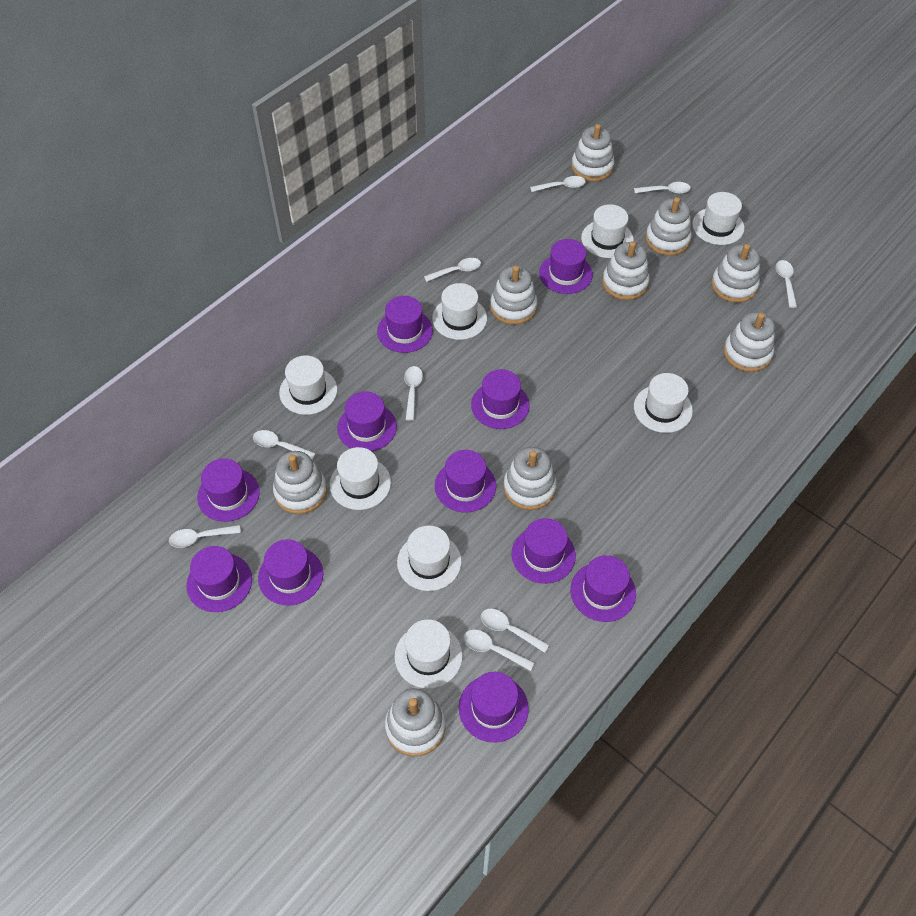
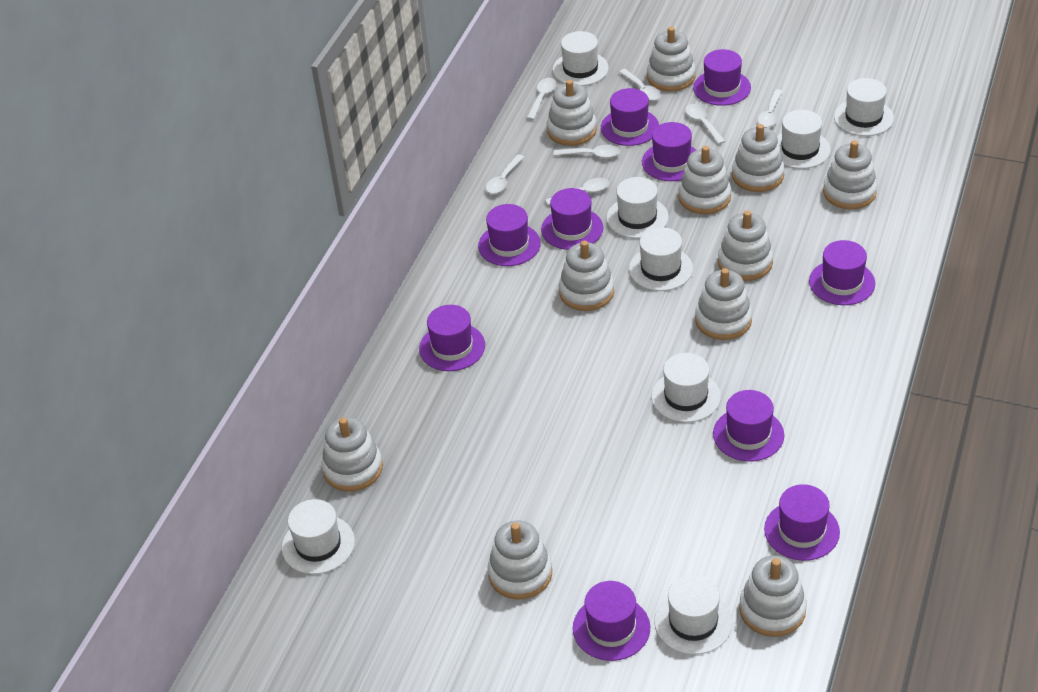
purple hat: 11 -> 10
white spoon: 9 -> 7
white stacking toy: 9 -> 11

